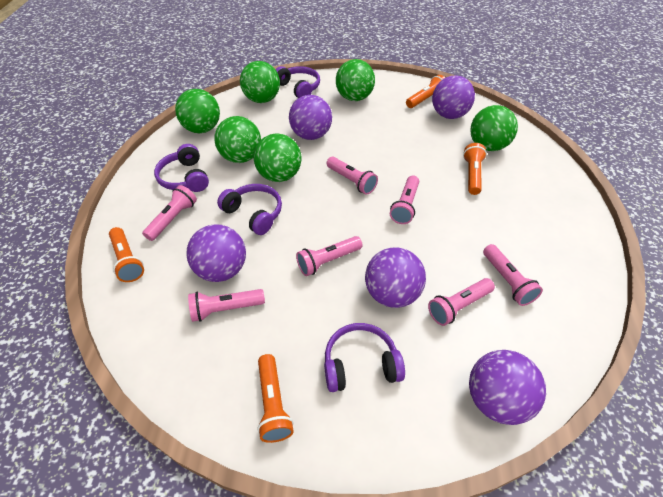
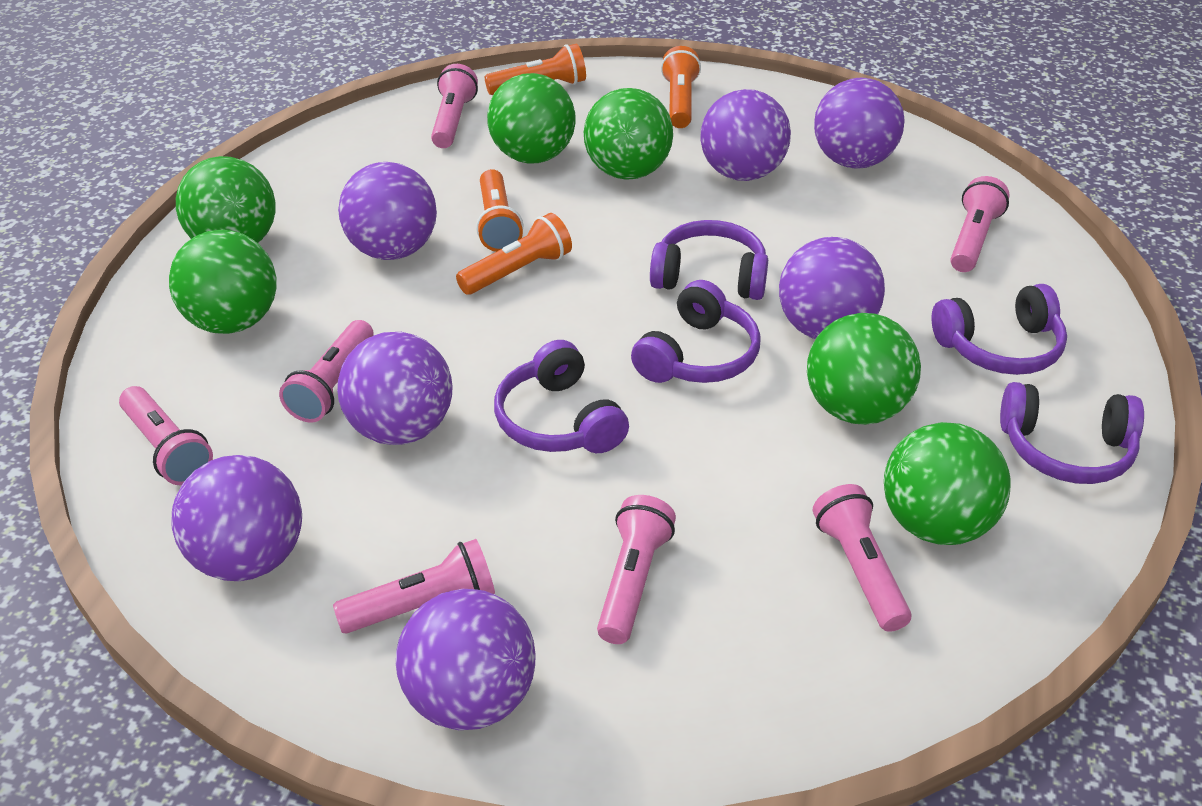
purple ball: 5 -> 7
purple headphones: 4 -> 5

